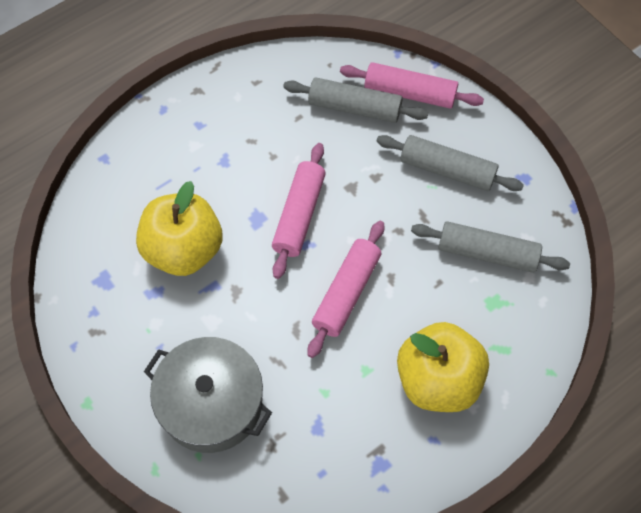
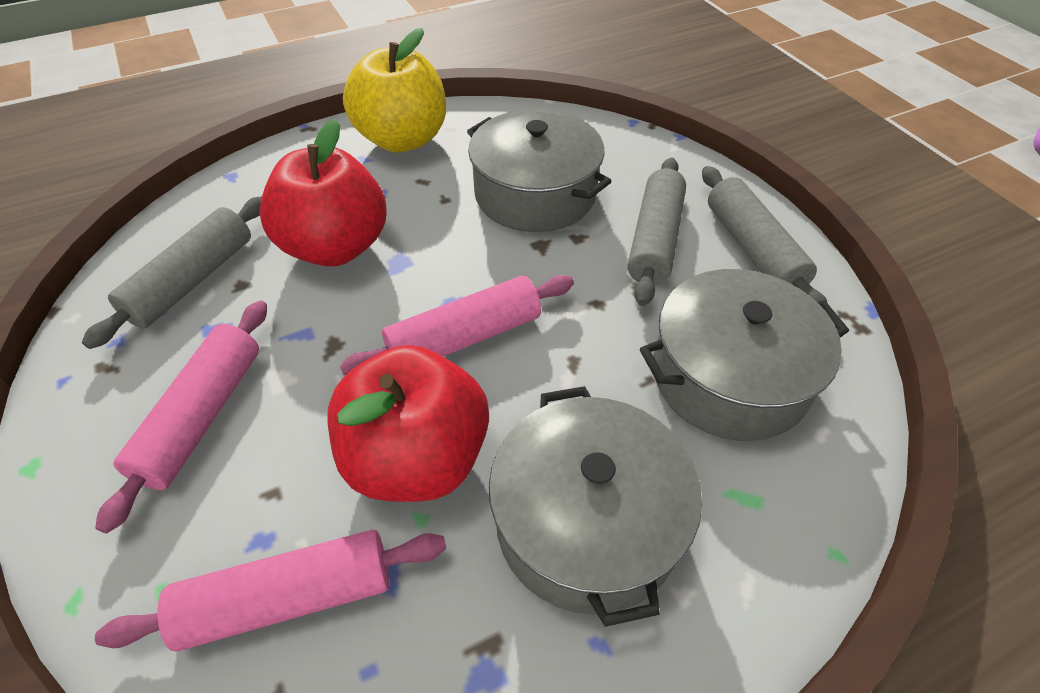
grey pot: 1 -> 3
red apple: 0 -> 2
yellow apple: 2 -> 1

